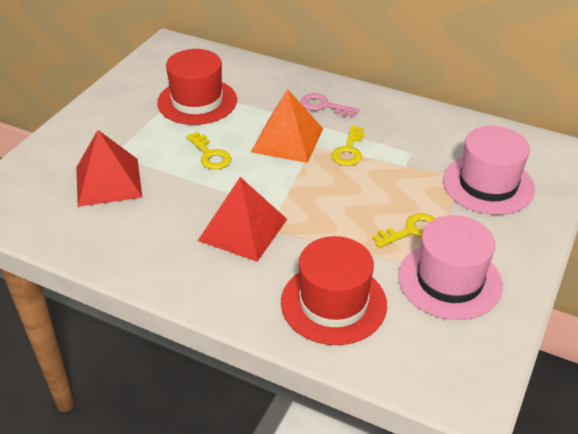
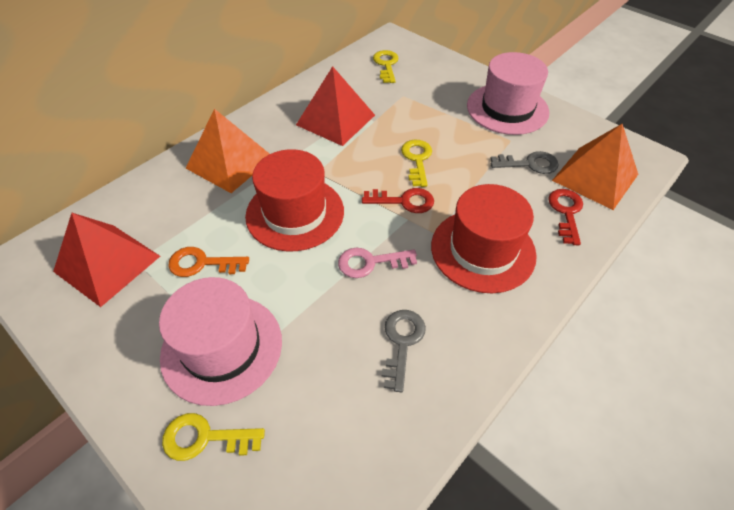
grey key: 0 -> 2
orange key: 0 -> 1
orange pyramid: 1 -> 2
red key: 0 -> 2

